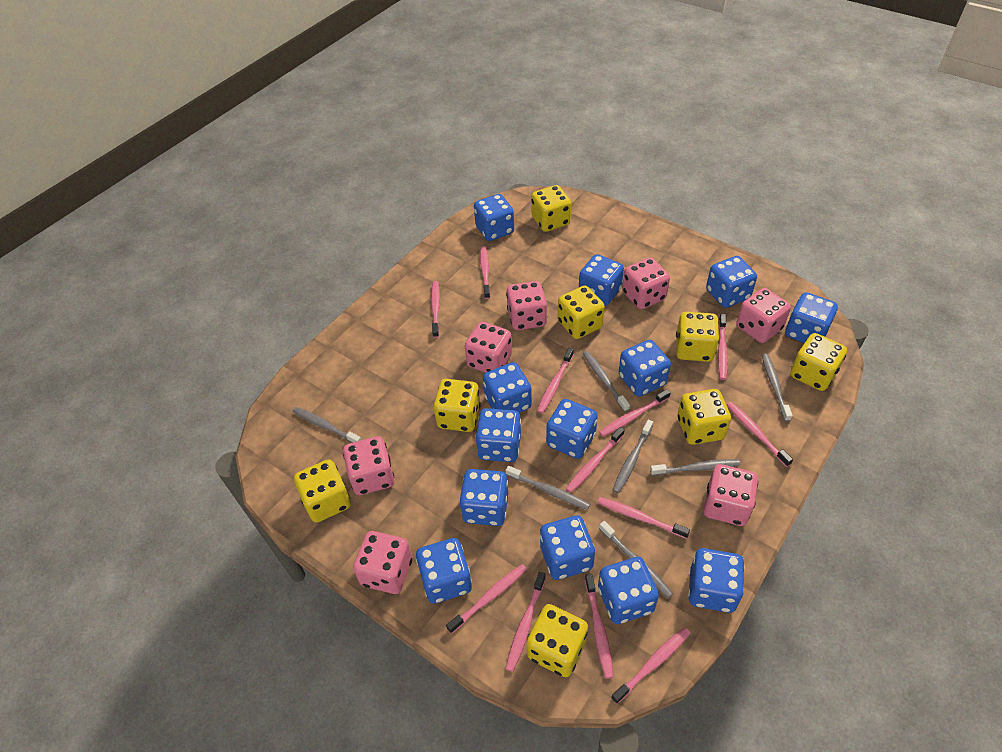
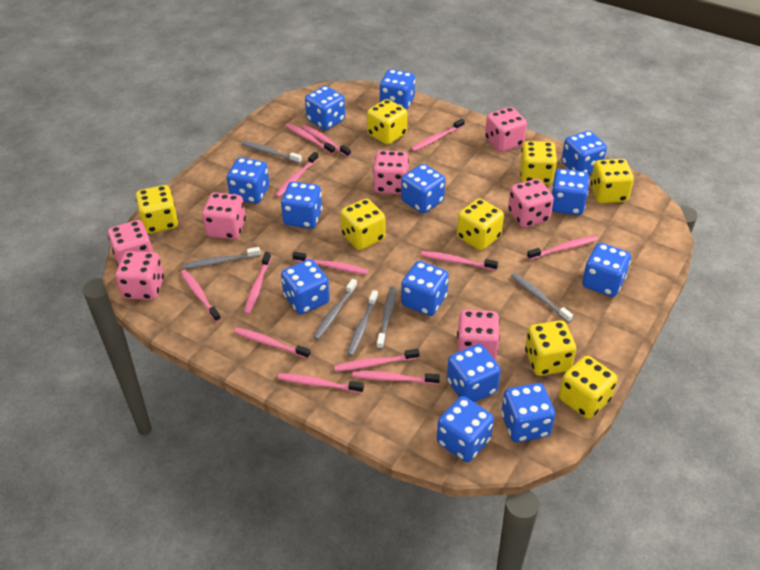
grey toothbrush: 7 -> 6
pink toothbrush: 12 -> 13

